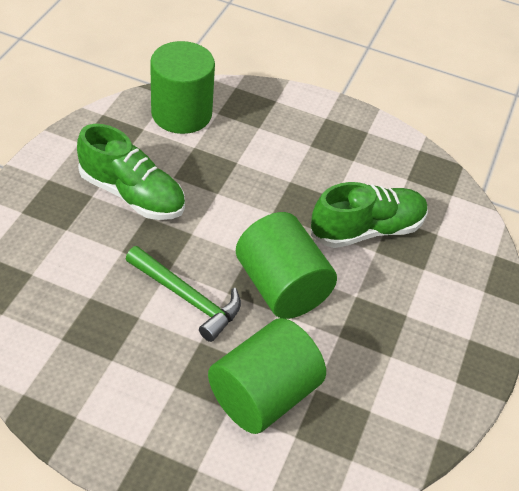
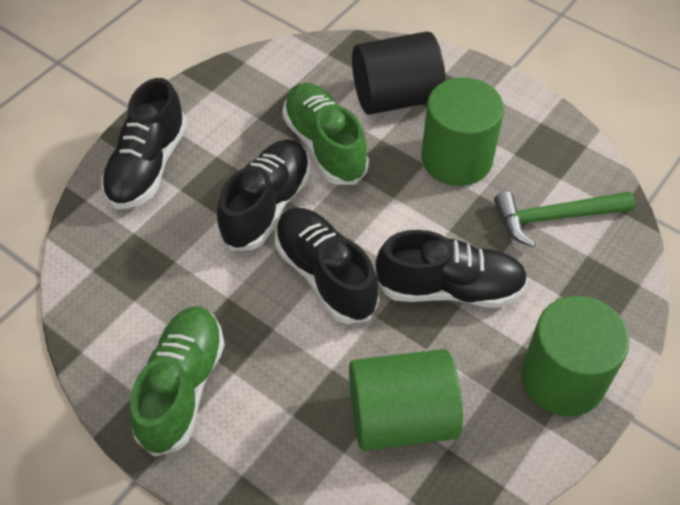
black cylinder: 0 -> 1
black shoe: 0 -> 4

